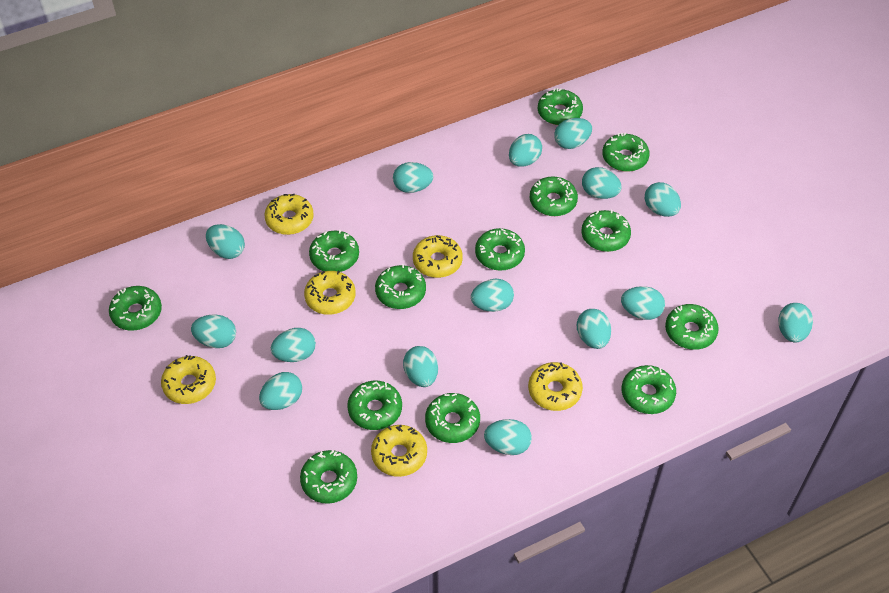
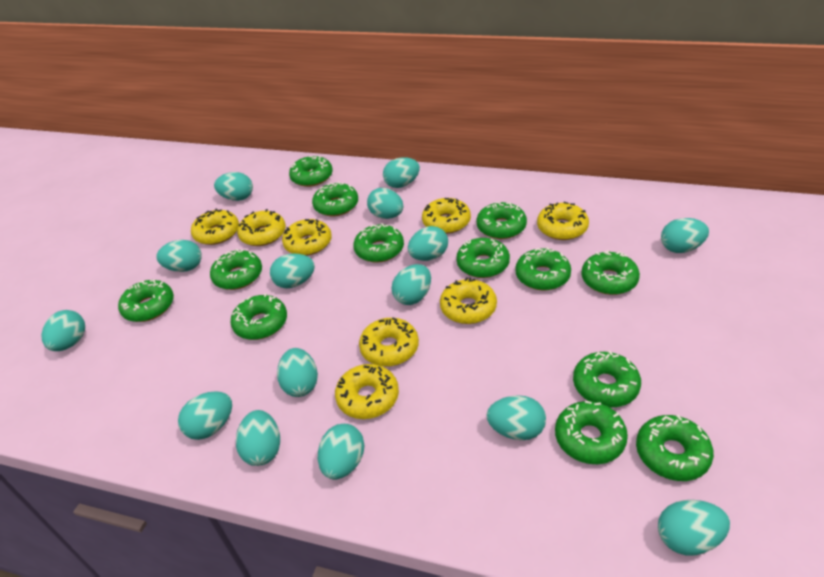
yellow donut: 6 -> 8

